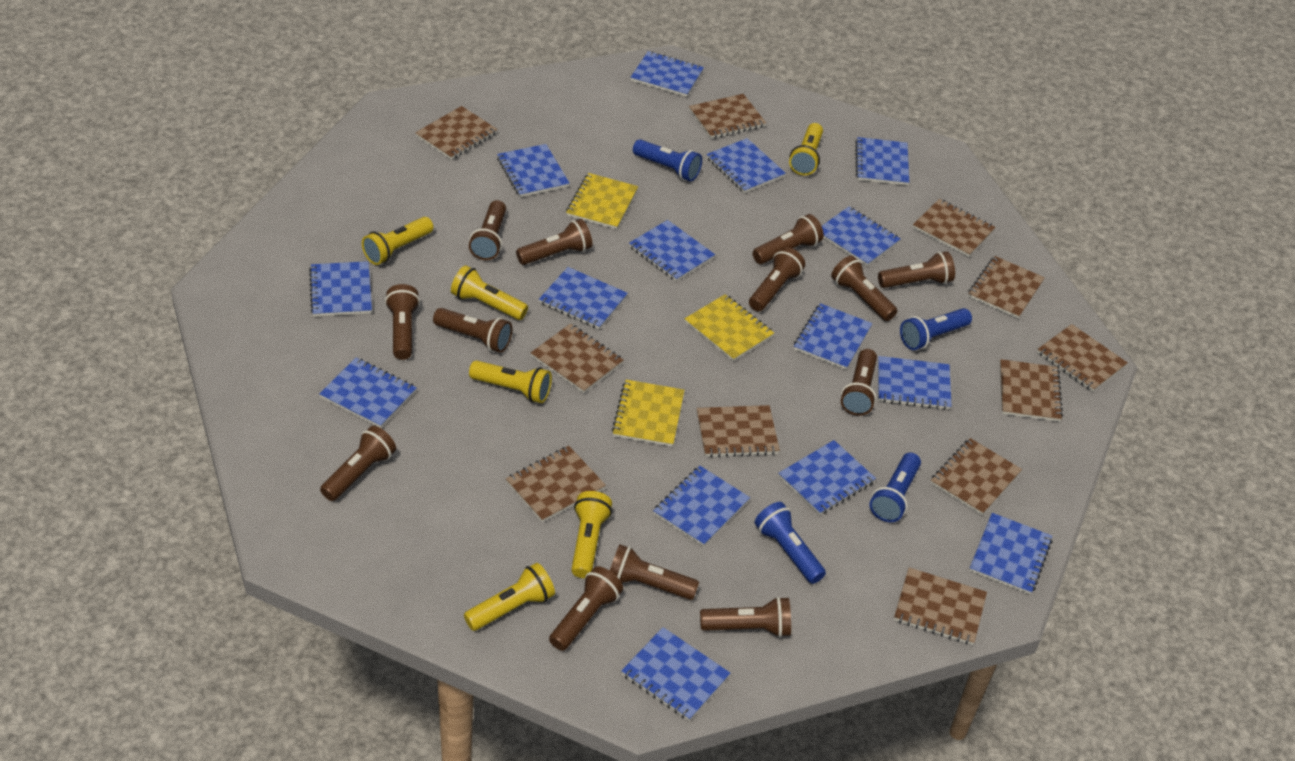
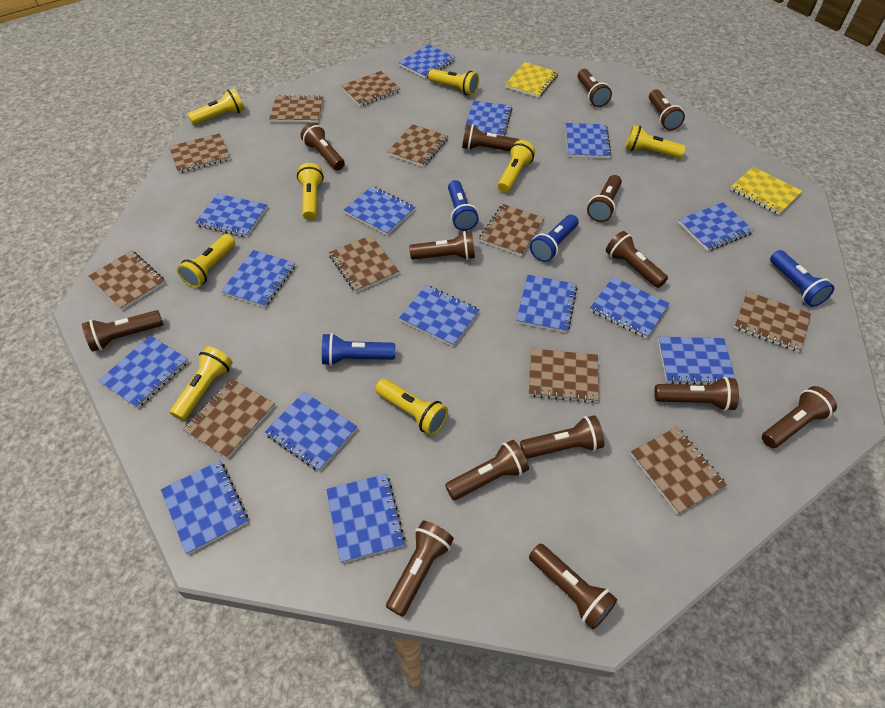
brown flashlight: 13 -> 14
yellow flashlight: 6 -> 8
yellow notebook: 3 -> 2

